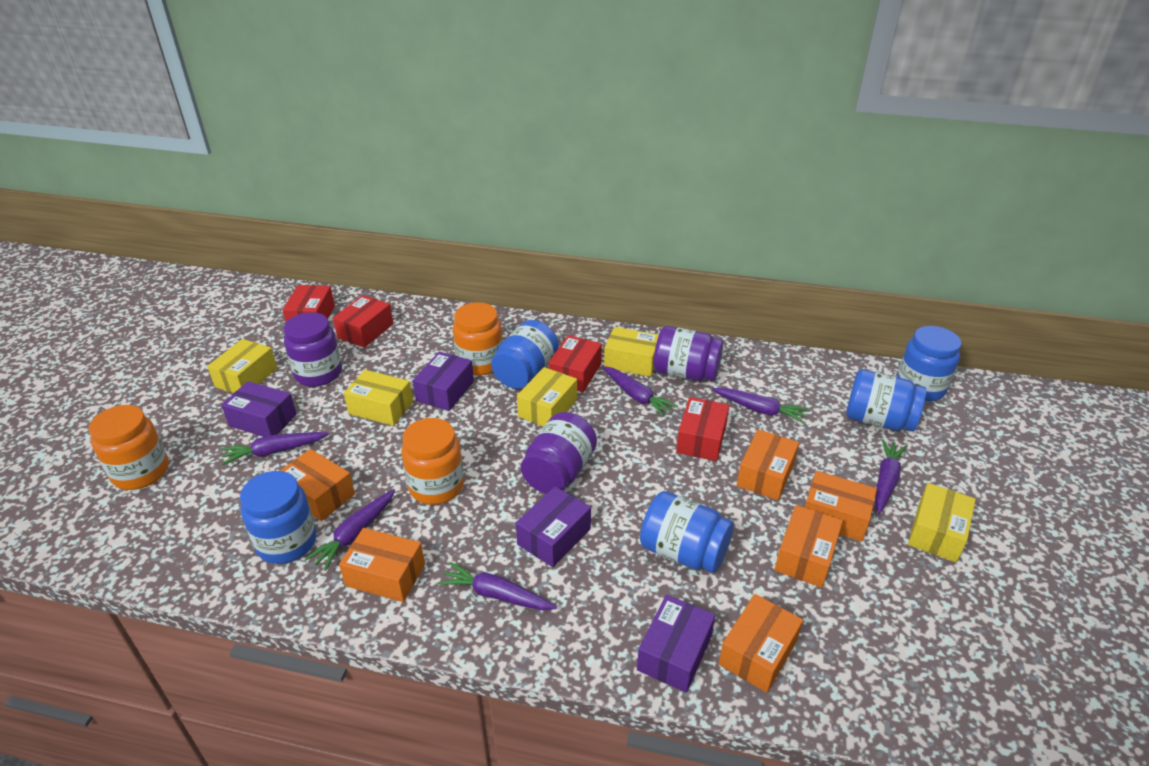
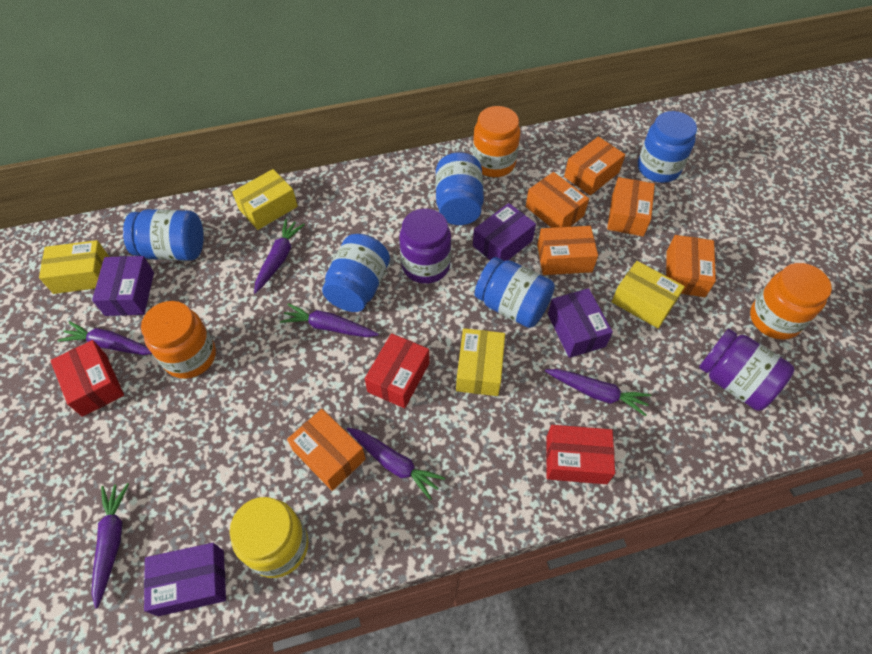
purple jar: 3 -> 2
red box: 4 -> 3
yellow box: 5 -> 4
yellow jar: 0 -> 1

